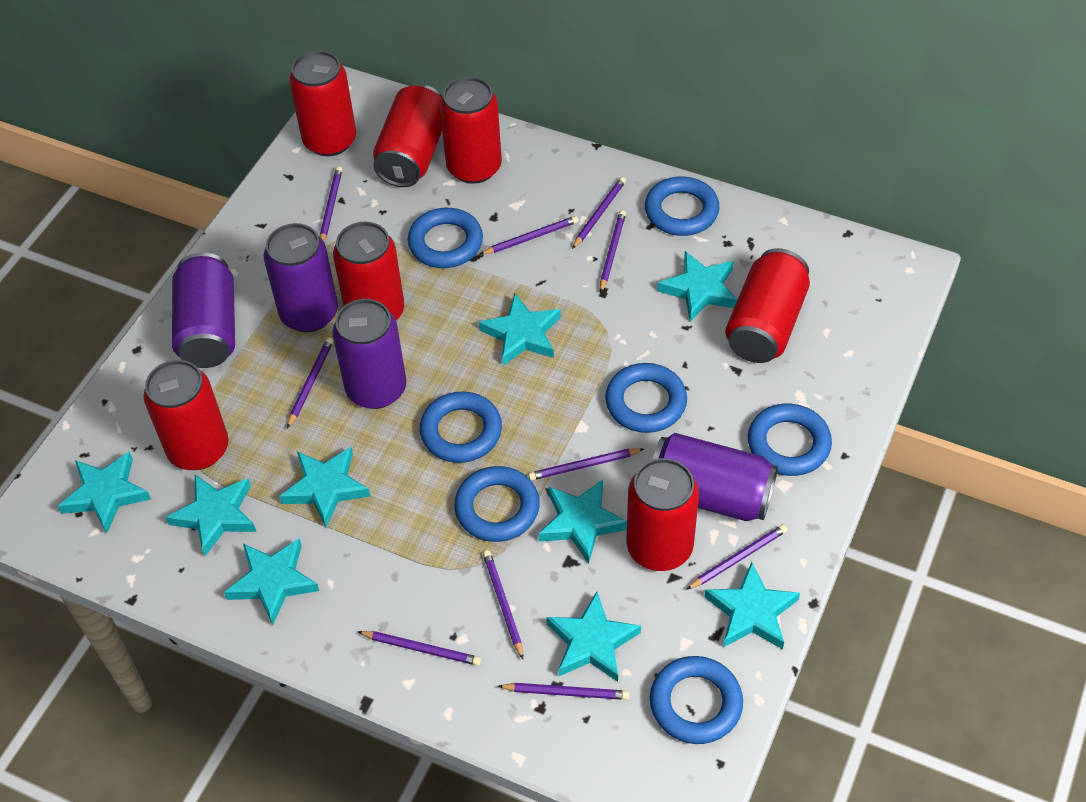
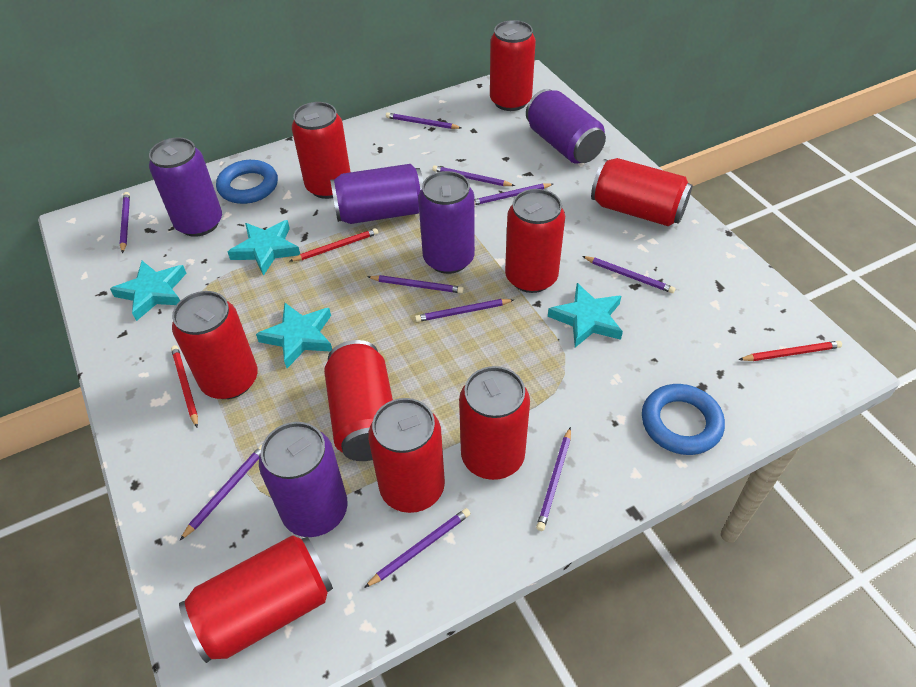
blue ring: 7 -> 2
purple can: 4 -> 5
red can: 7 -> 9
red pencil: 0 -> 3
turquoise star: 9 -> 4

